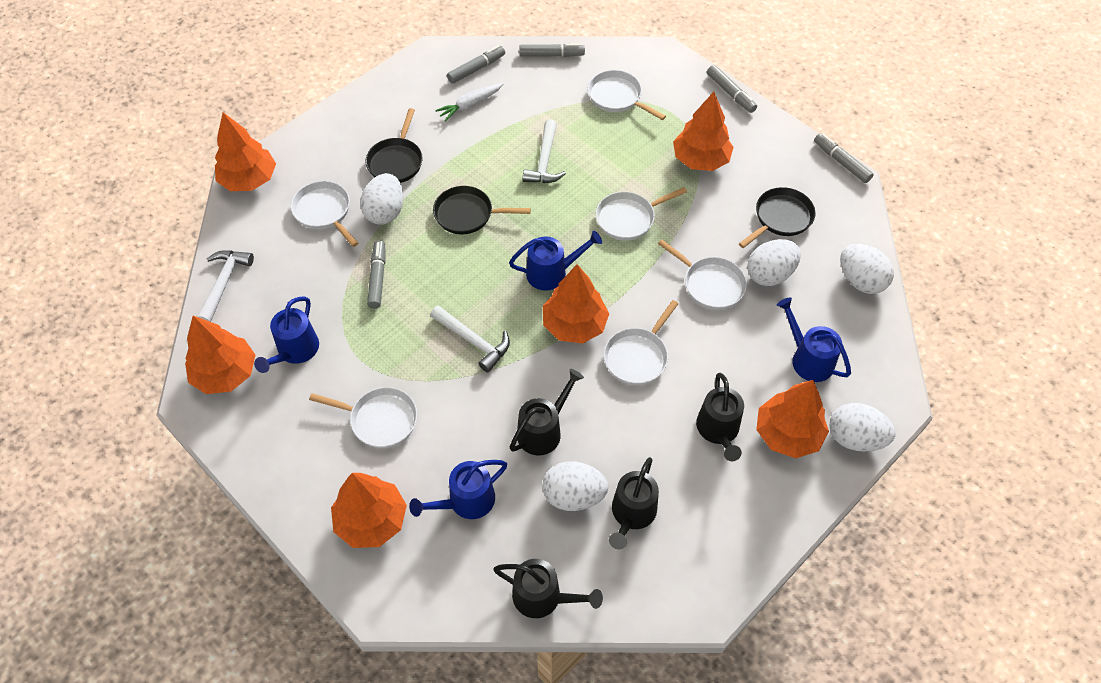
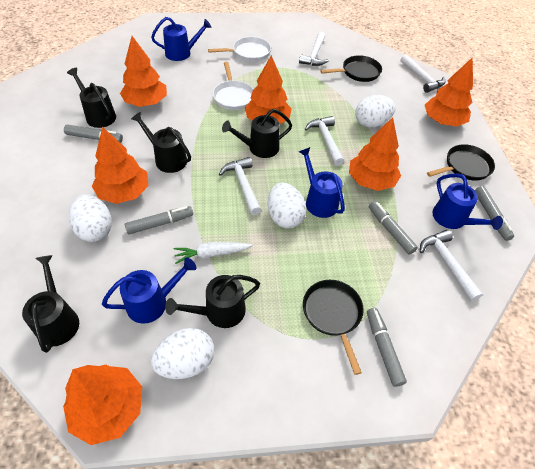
black watering can: 4 -> 5
white egg: 5 -> 4
white hammer: 3 -> 5
white pan: 6 -> 2

